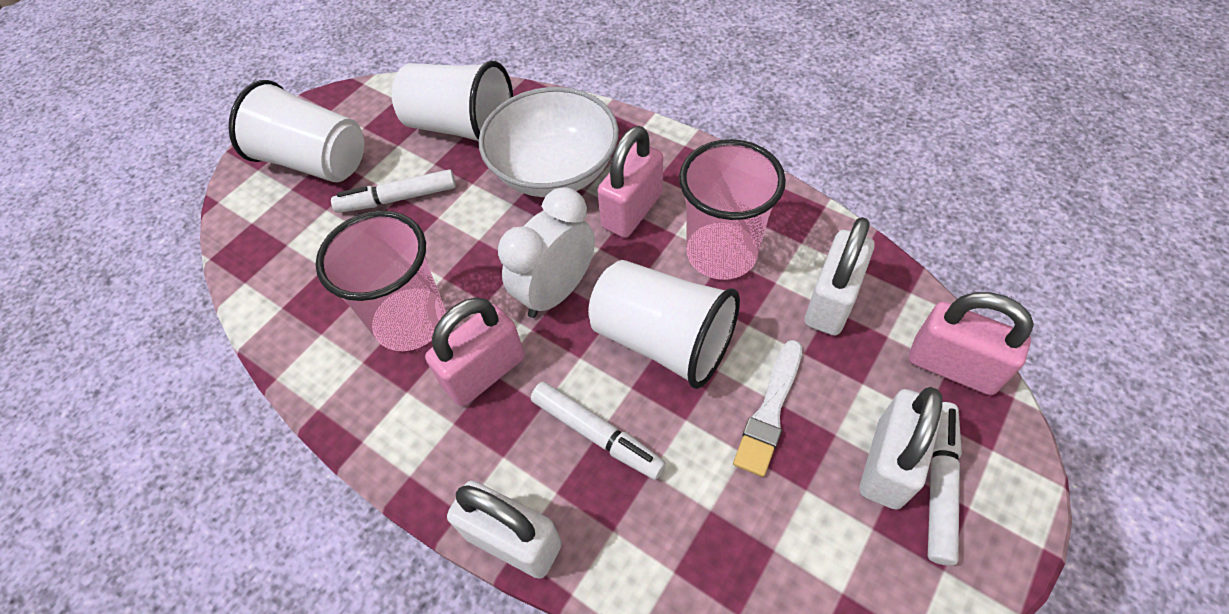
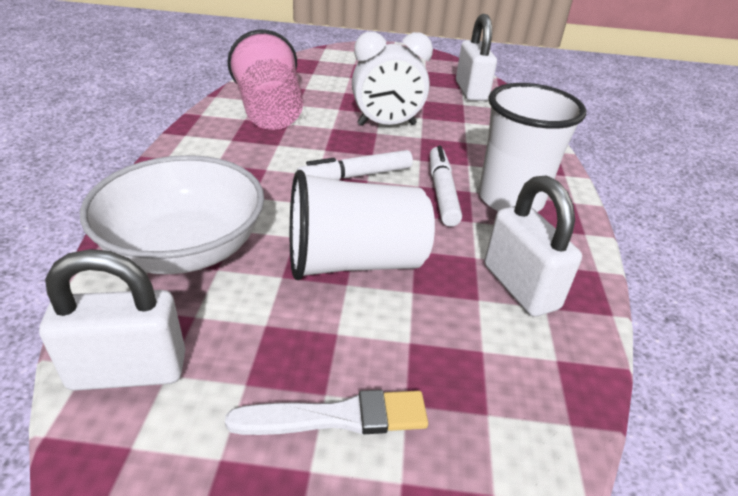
pink cup: 2 -> 1
pink padlock: 3 -> 0
white cup: 3 -> 2
white marker: 3 -> 2

